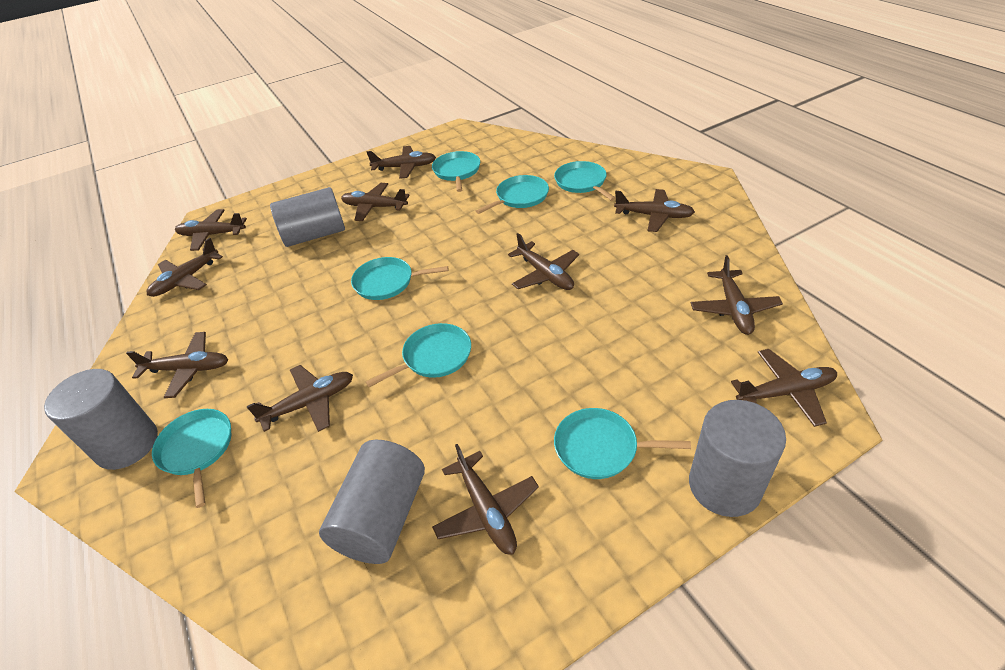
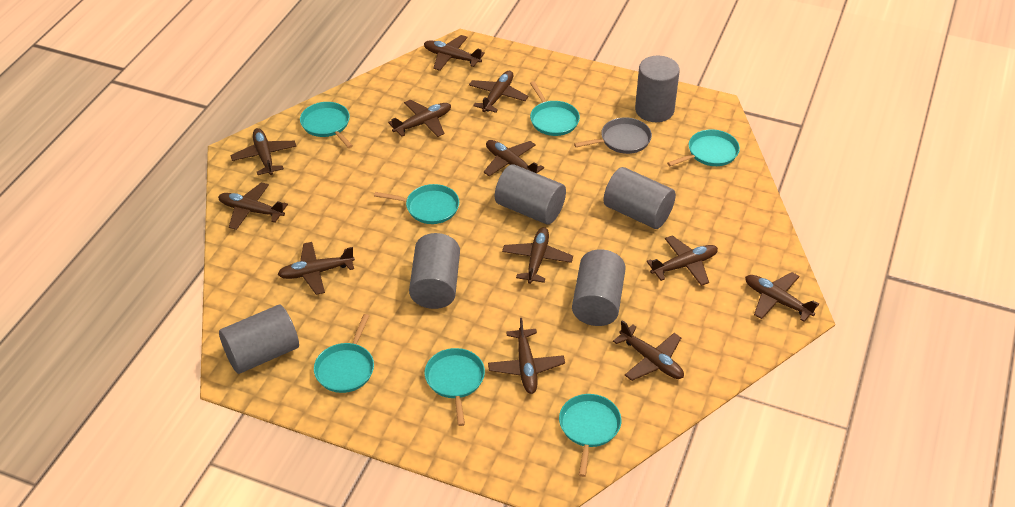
brown plane: 11 -> 12
grey cylinder: 4 -> 6
grey pan: 0 -> 1

